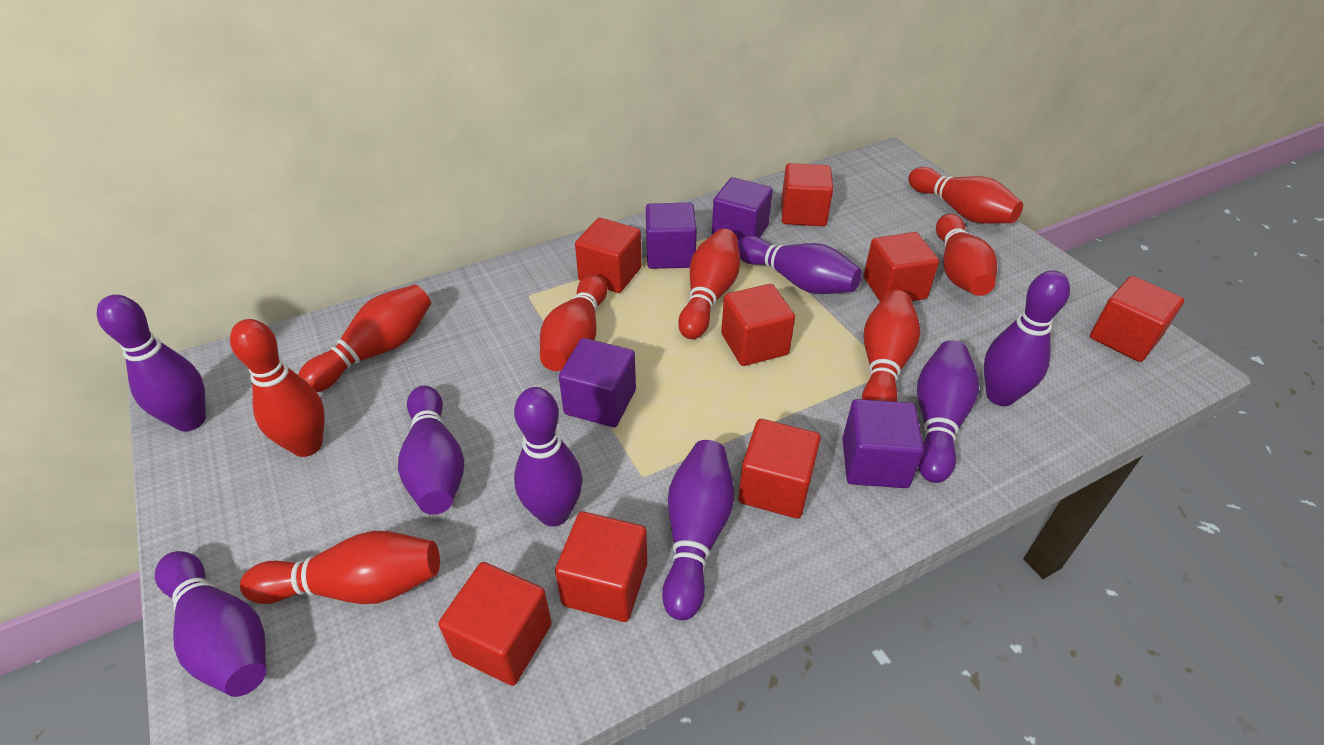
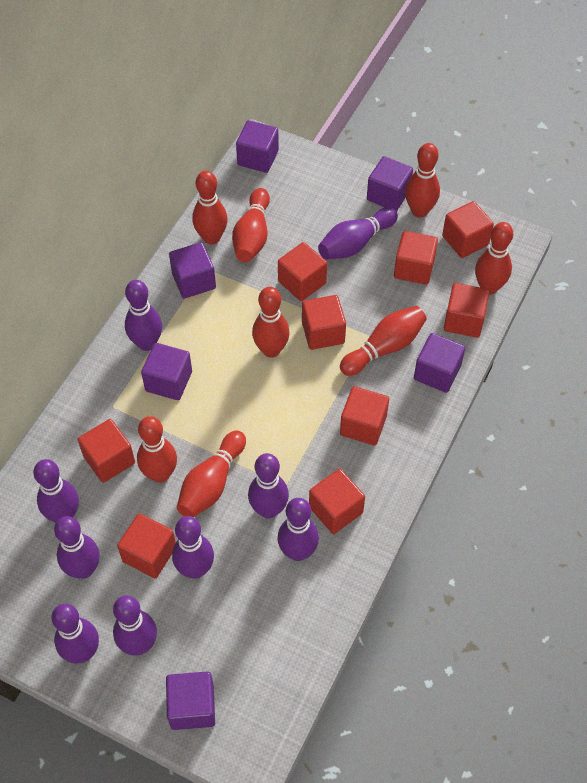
purple bowling pin: 8 -> 9
purple cube: 4 -> 6
red cube: 8 -> 9

